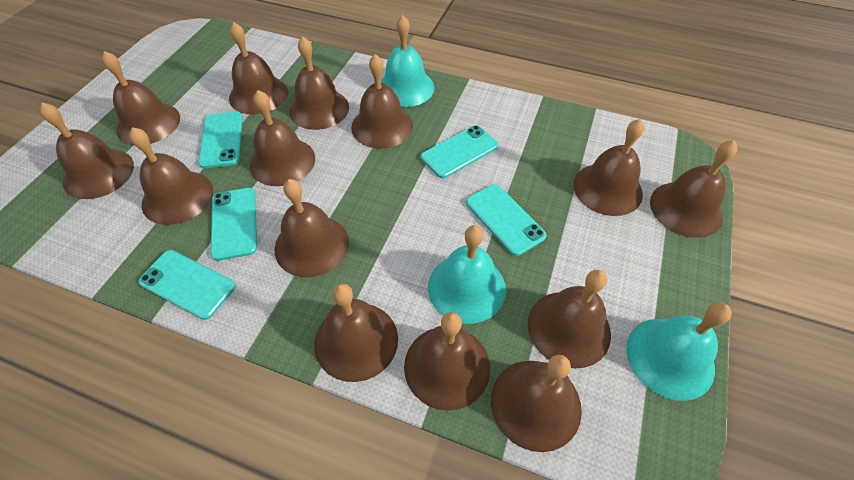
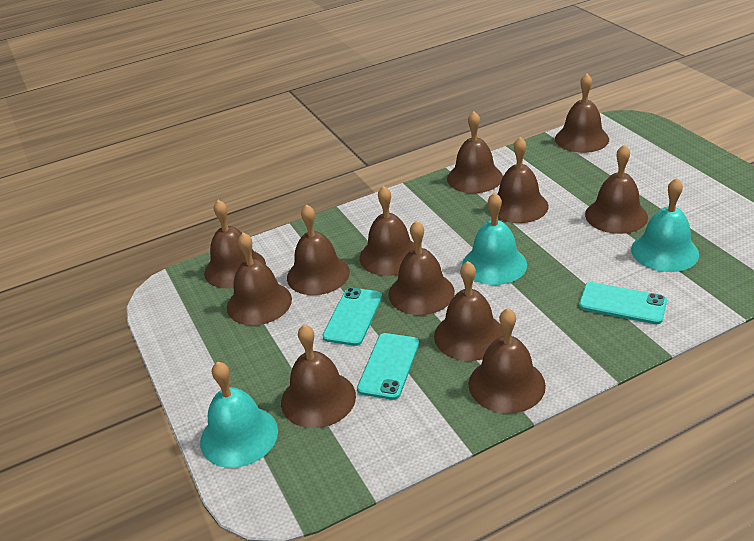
brown bell: 14 -> 12
turquoise phone: 5 -> 3

